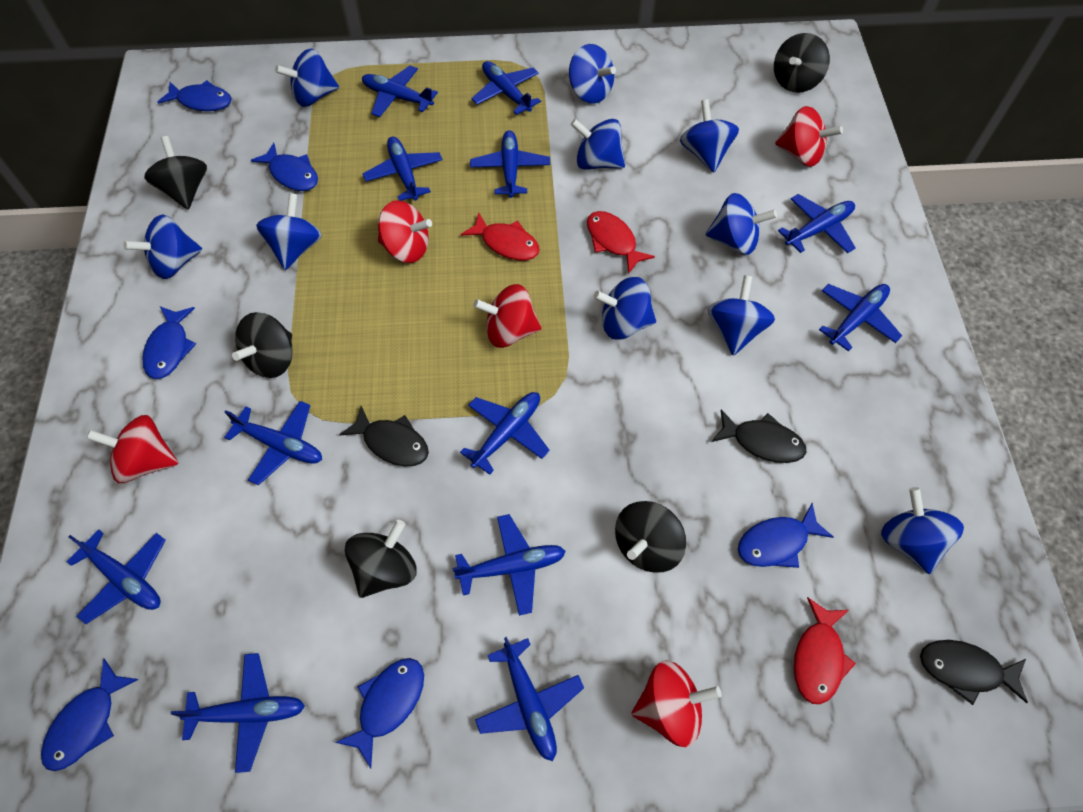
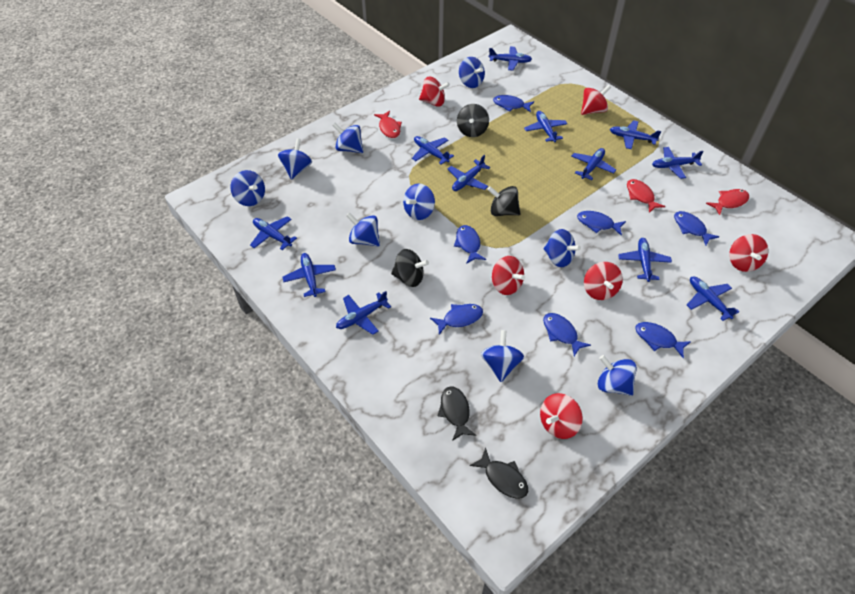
black fish: 3 -> 2
black spinning top: 5 -> 3
blue fish: 6 -> 7
blue spinning top: 10 -> 9
red spinning top: 5 -> 6

